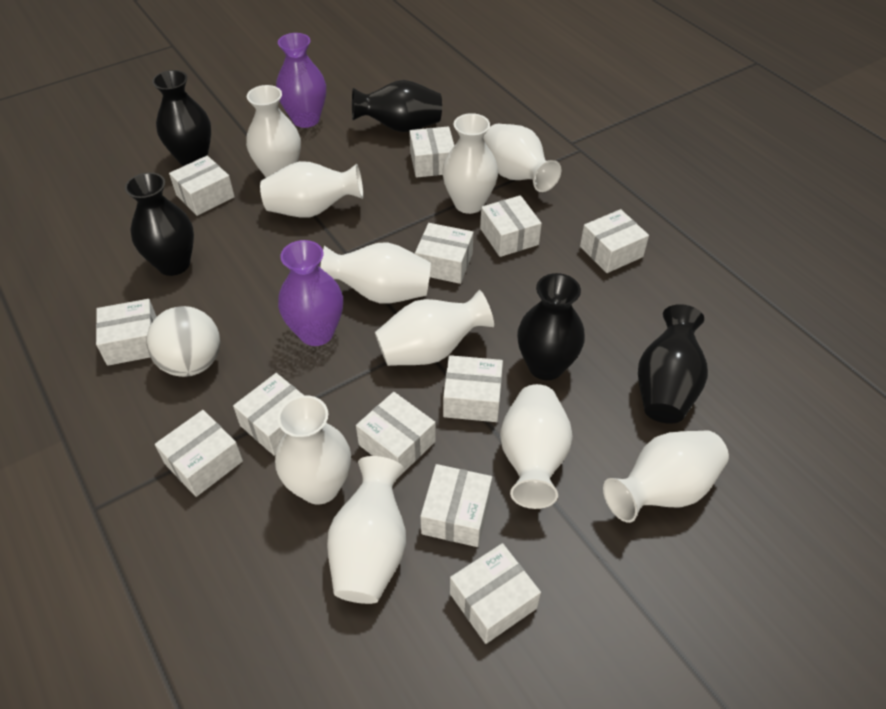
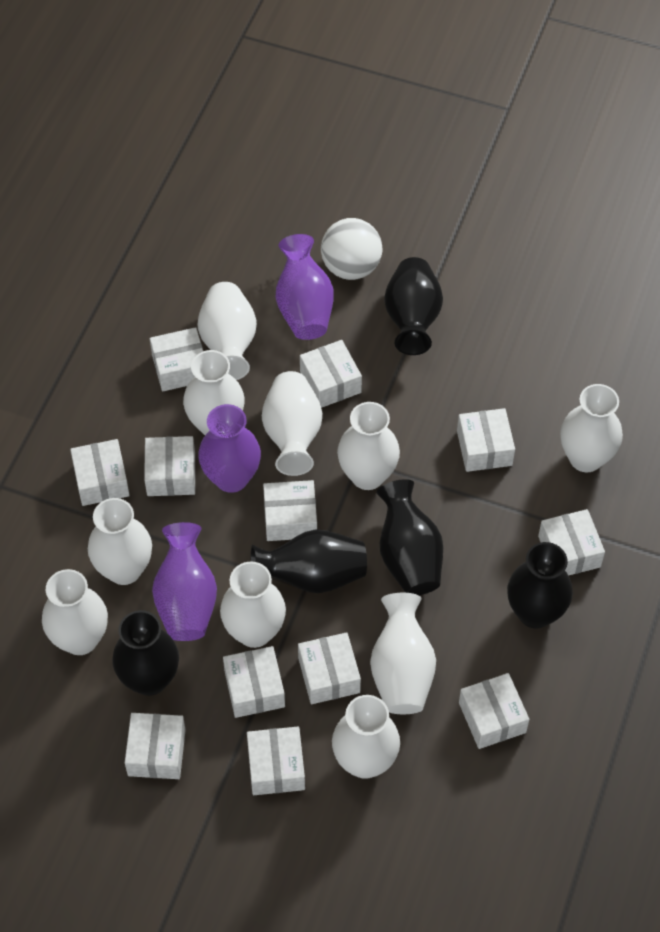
purple vase: 2 -> 3

